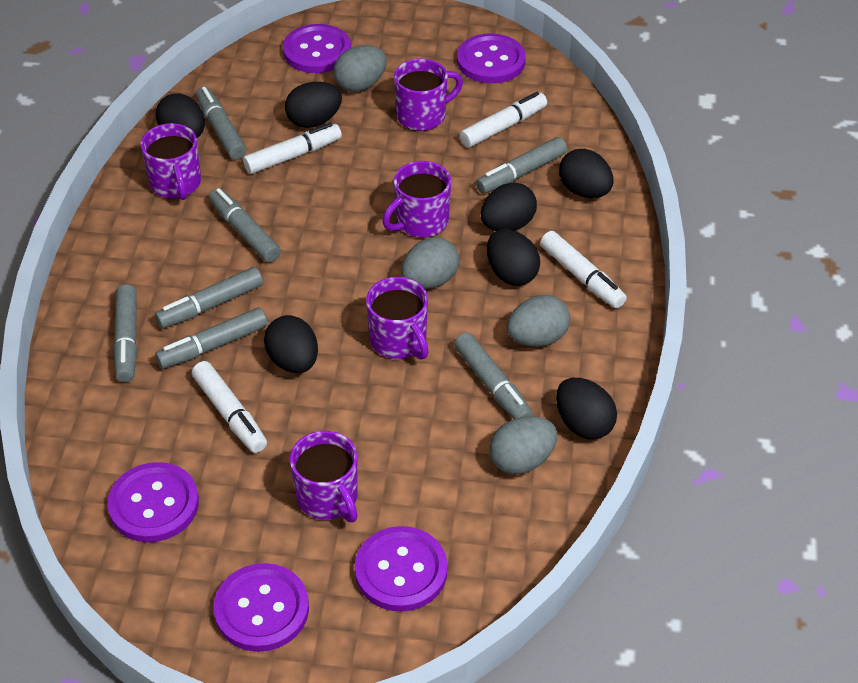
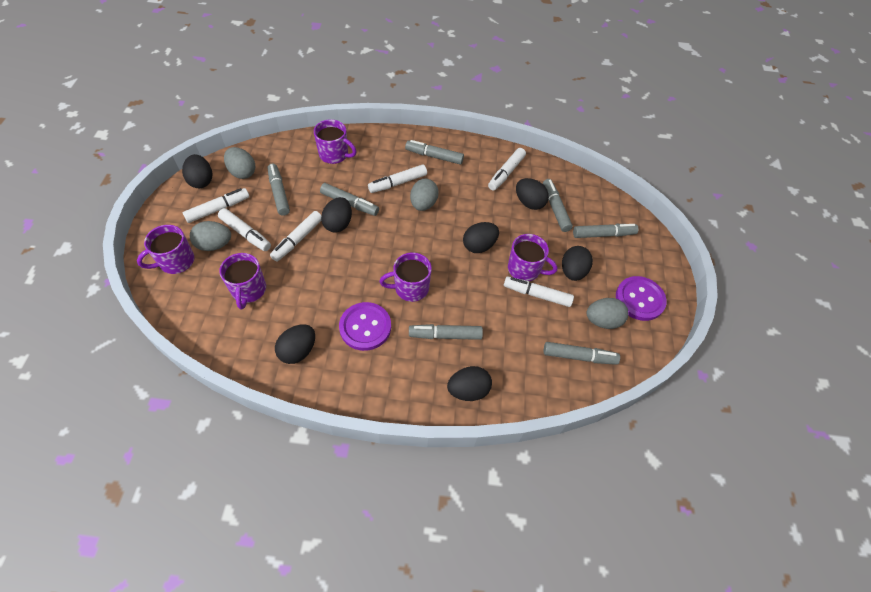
purple button: 5 -> 2
white marker: 4 -> 6

